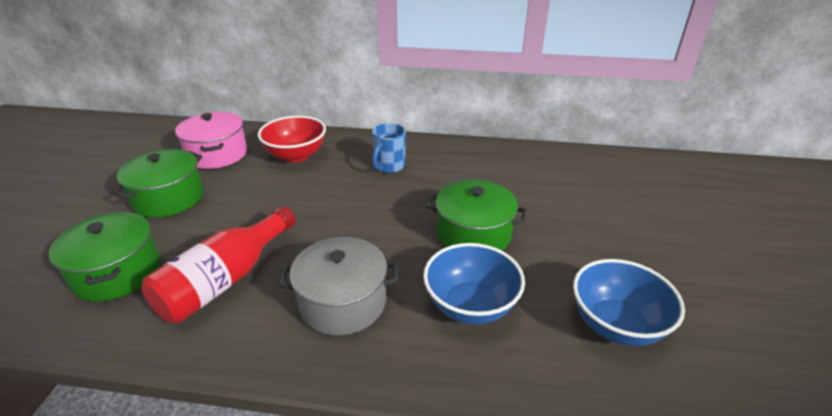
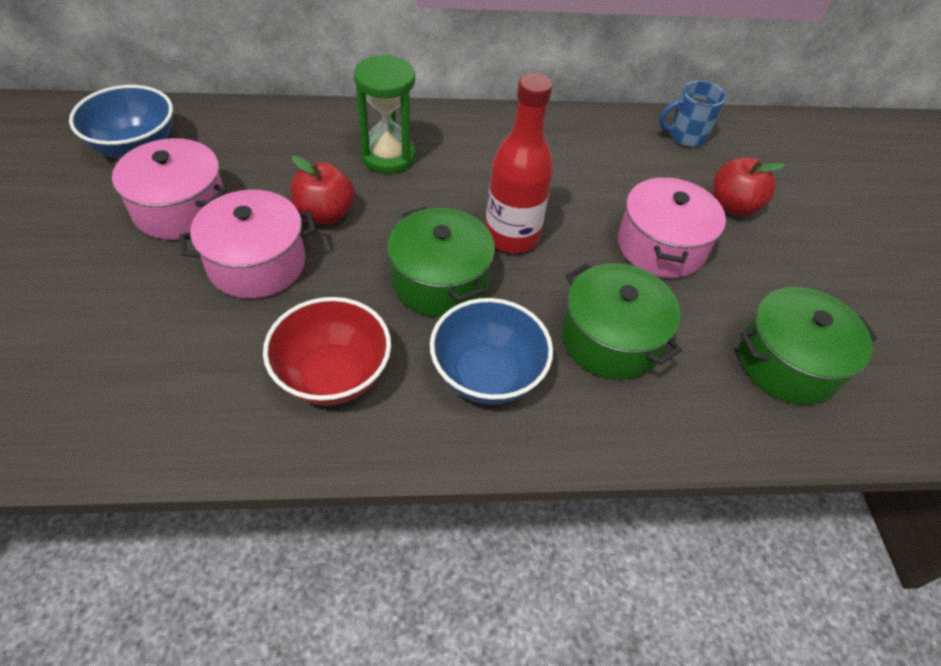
green hourglass: 0 -> 1
grey pot: 1 -> 0
pink pot: 1 -> 3
red apple: 0 -> 2

